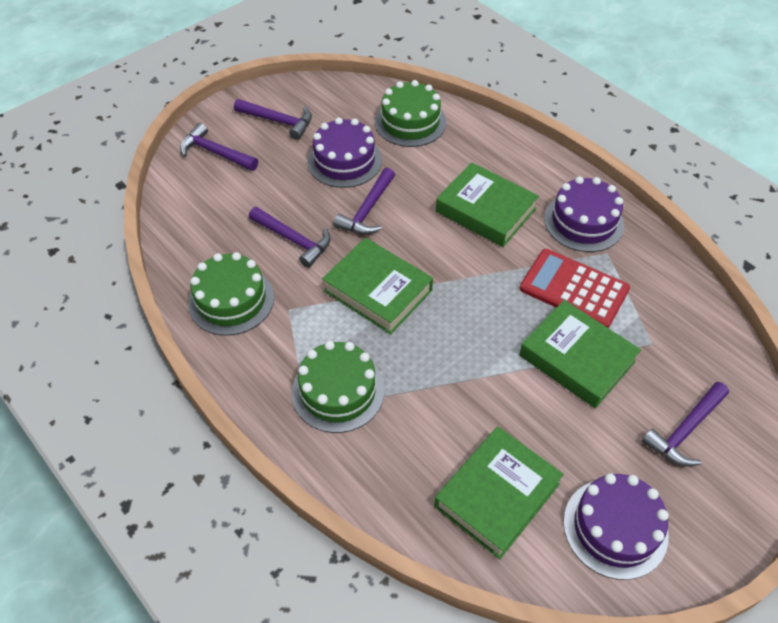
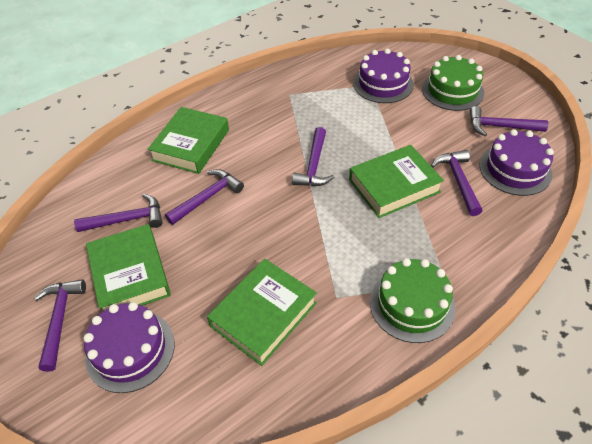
green cake: 3 -> 2
purple hammer: 5 -> 6
red calculator: 1 -> 0

